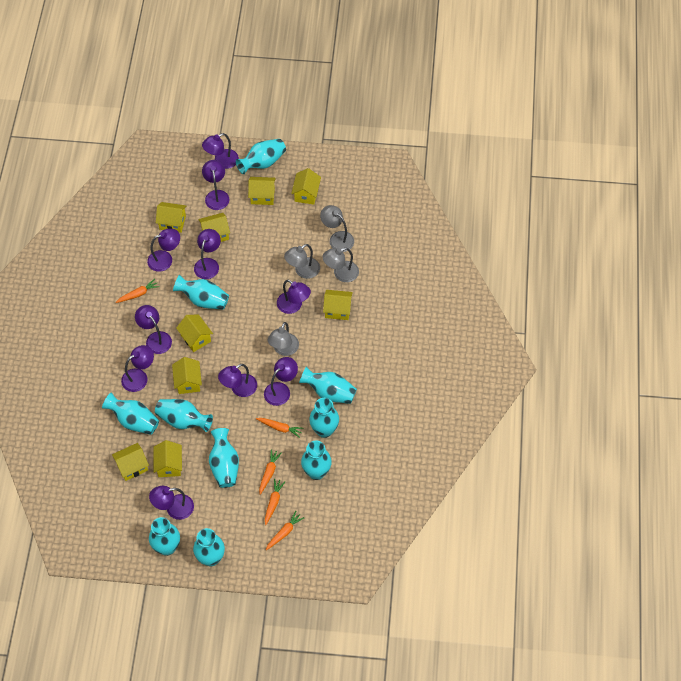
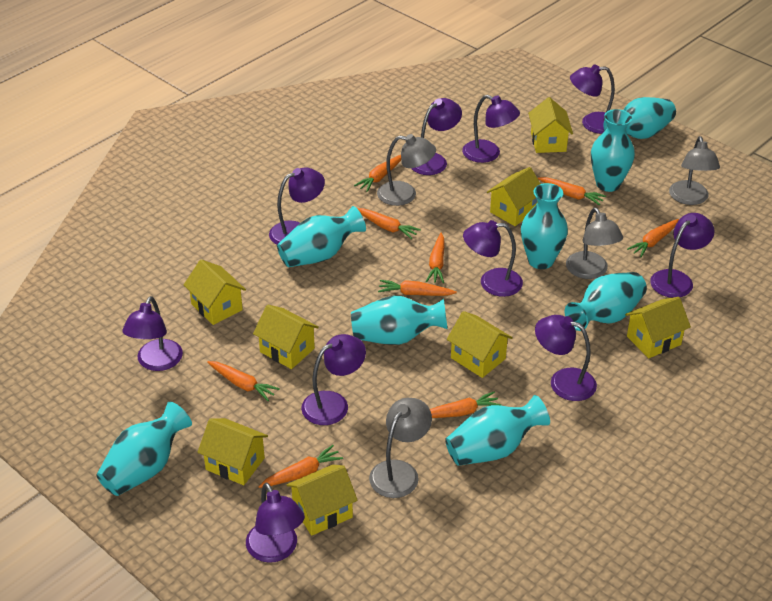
orange carrot: 5 -> 9
turquoise vase: 10 -> 8
yellow house: 9 -> 8

